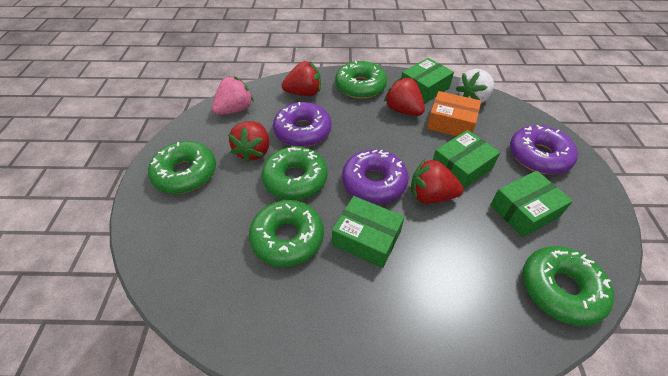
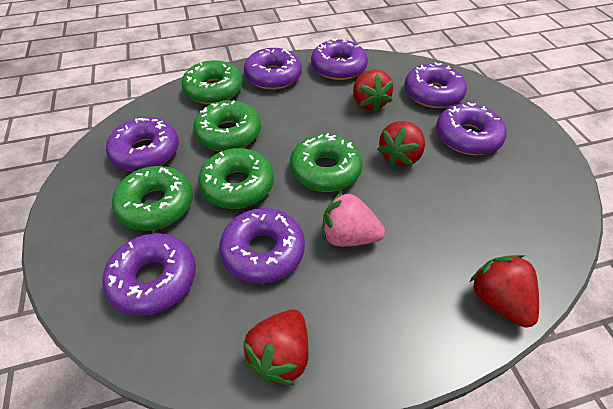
green box: 4 -> 0
orange box: 1 -> 0
purple donut: 3 -> 7
white strawberry: 1 -> 0

